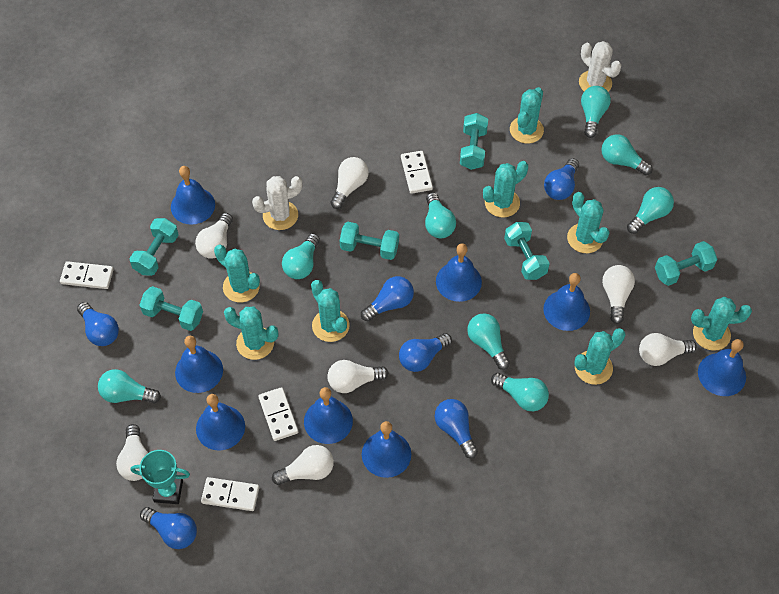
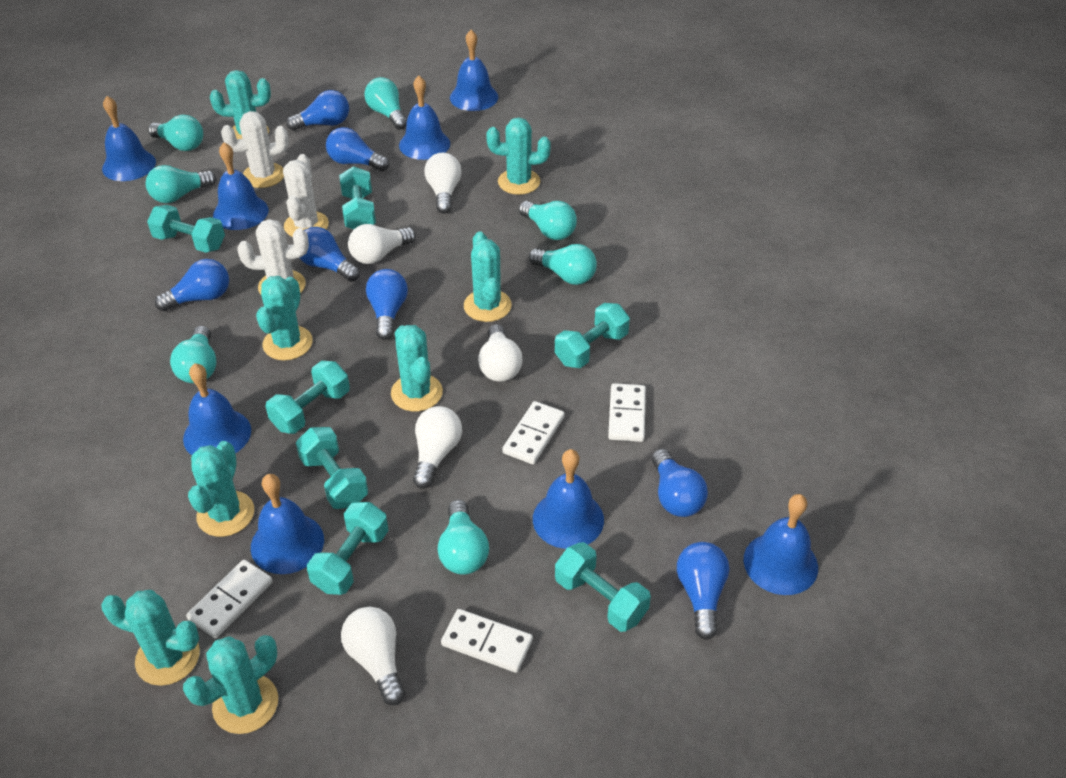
blue light bulb: 6 -> 7
turquoise dumbbell: 6 -> 7
turquoise light bulb: 8 -> 7
turquoise trophy: 1 -> 0
white cactus: 2 -> 3
white light bulb: 7 -> 5

